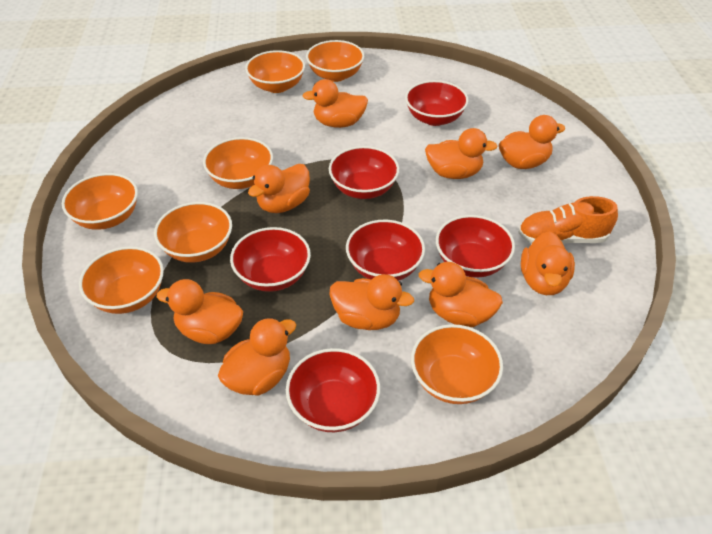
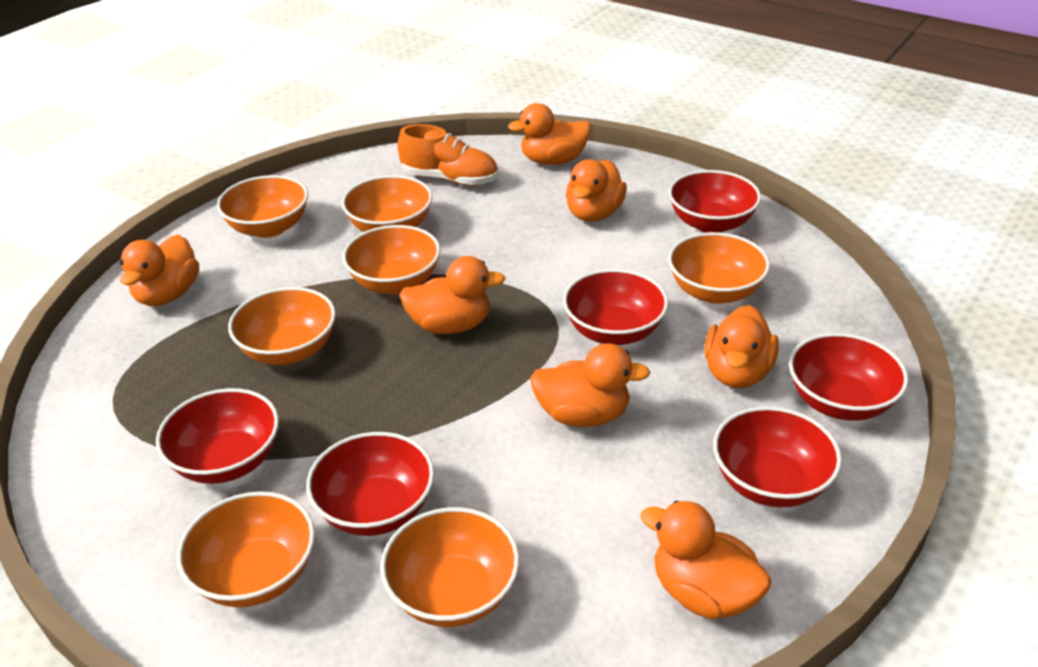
orange duck: 9 -> 7

